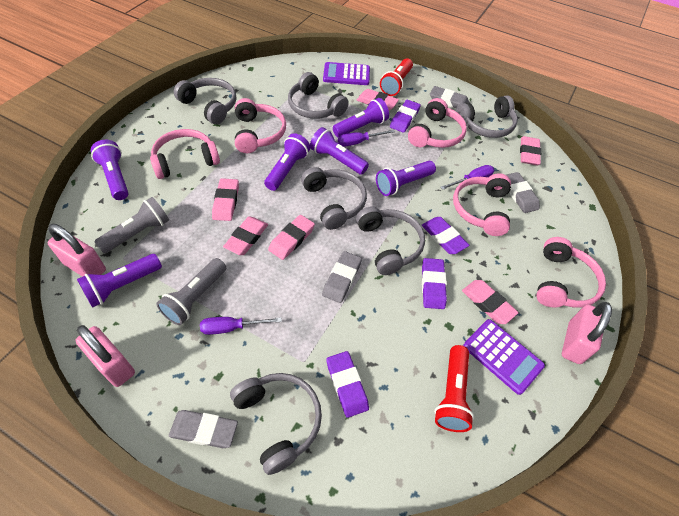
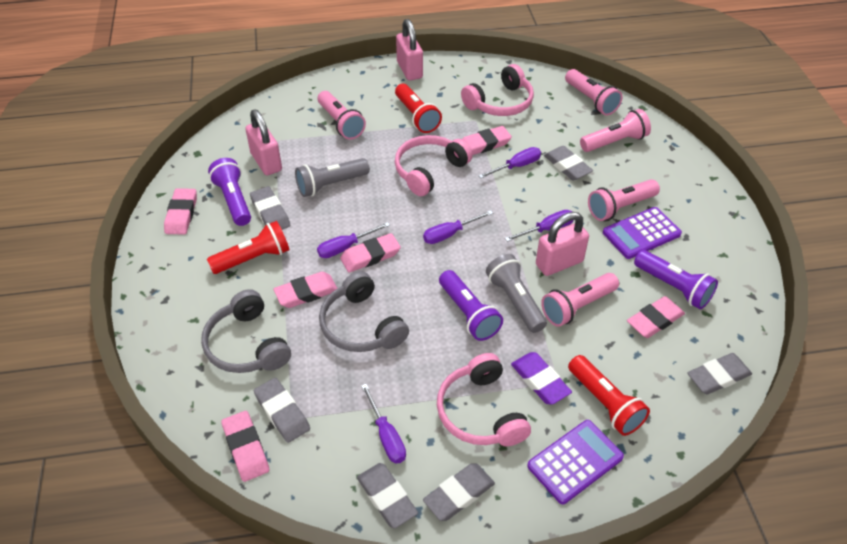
grey eraser: 4 -> 6
grey headphones: 6 -> 2
pink flashlight: 0 -> 5
pink headphones: 5 -> 3
purple eraser: 4 -> 1
purple flashlight: 6 -> 3
purple screwdriver: 3 -> 5
red flashlight: 2 -> 3

